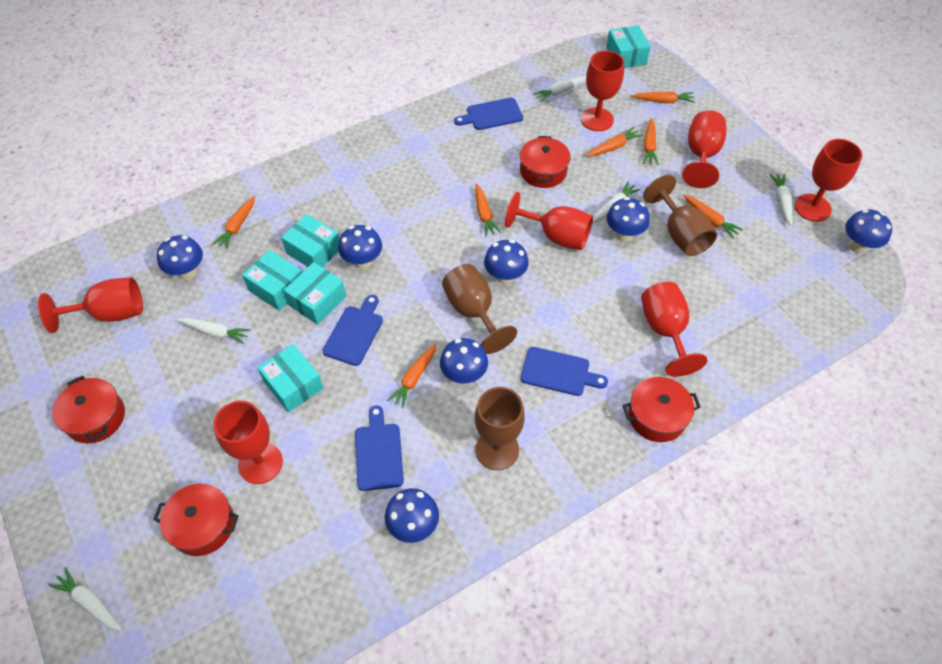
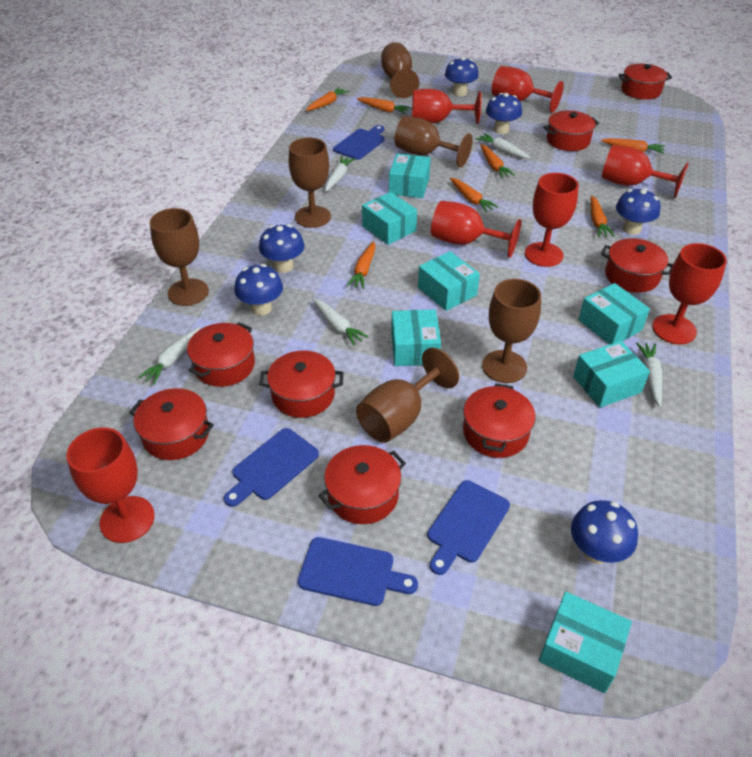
blue mushroom: 7 -> 6
brown goblet: 3 -> 6
red pot: 4 -> 8
turquoise box: 5 -> 7

